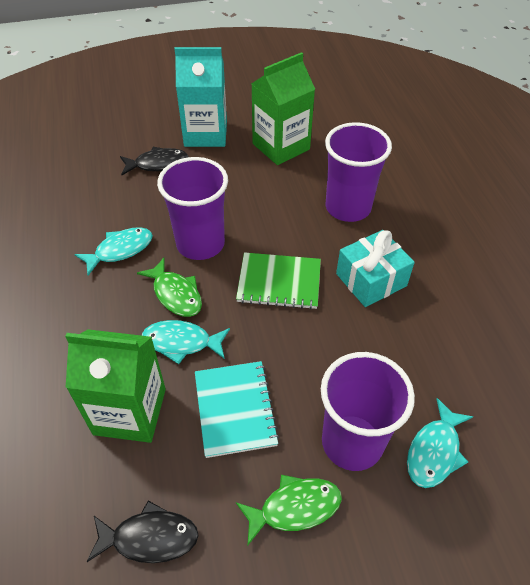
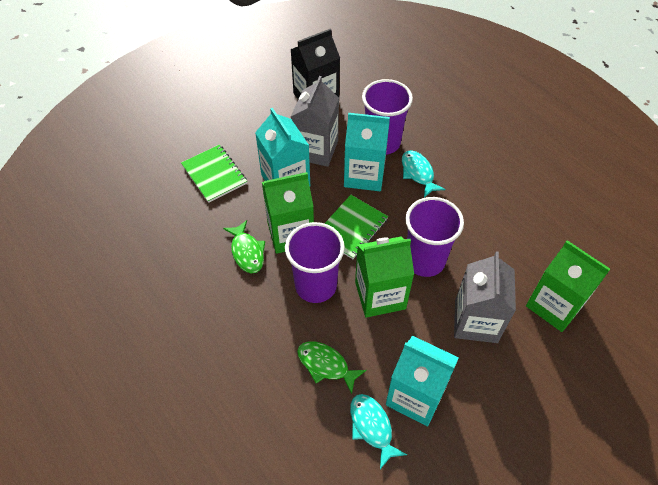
black carton: 0 -> 1
black fish: 2 -> 0
green carton: 2 -> 3
green notebook: 1 -> 2
grey carton: 0 -> 2
turquoise carton: 1 -> 3
turquoise fish: 3 -> 2
turquoise gift: 1 -> 0
turquoise notebook: 1 -> 0

